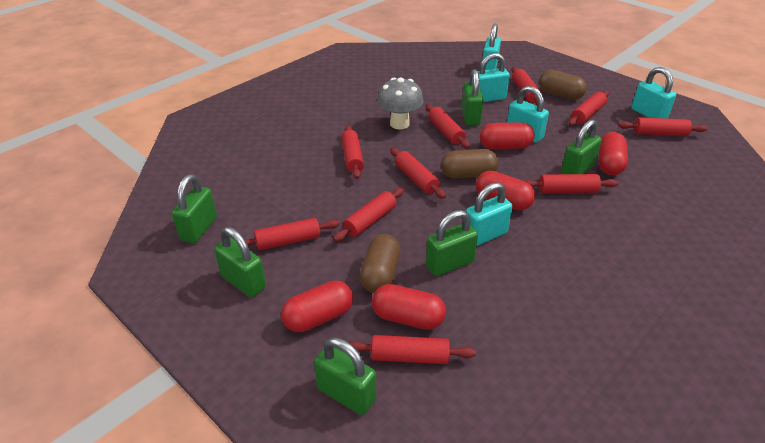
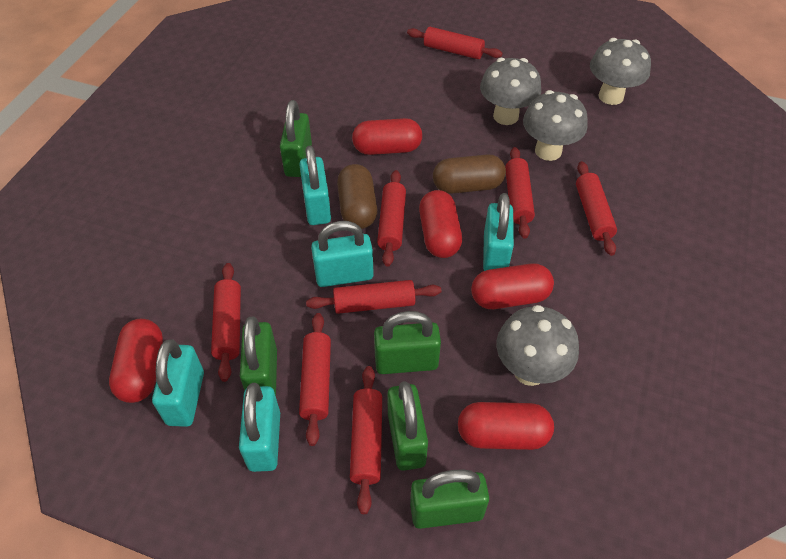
brown capsule: 3 -> 2
green padlock: 6 -> 5
grey mushroom: 1 -> 4
red rolling pin: 10 -> 8

